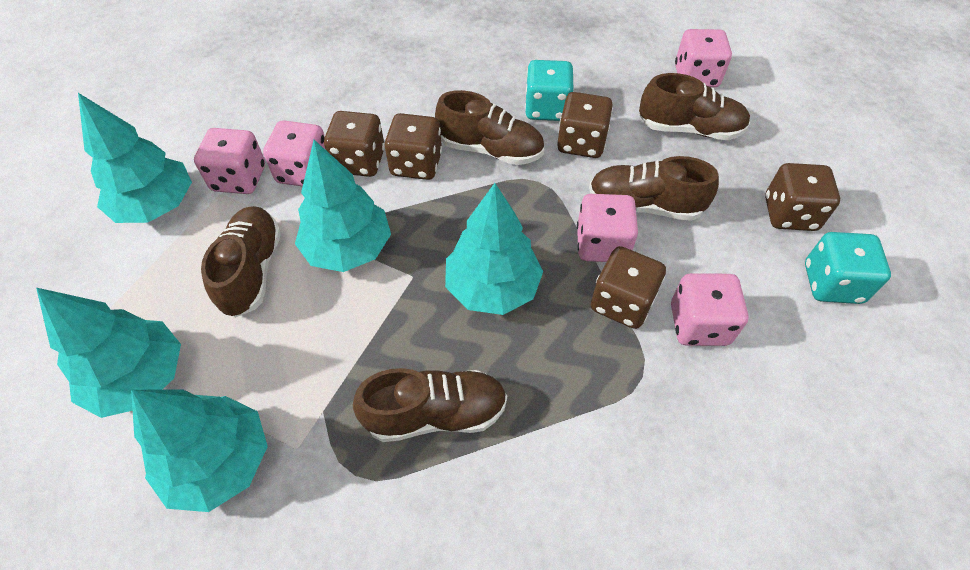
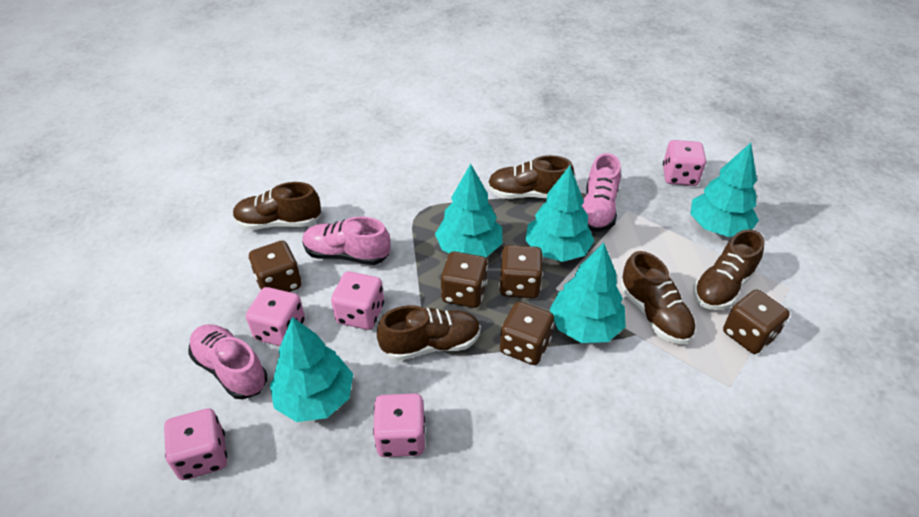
pink shoe: 0 -> 3
turquoise dice: 2 -> 0

